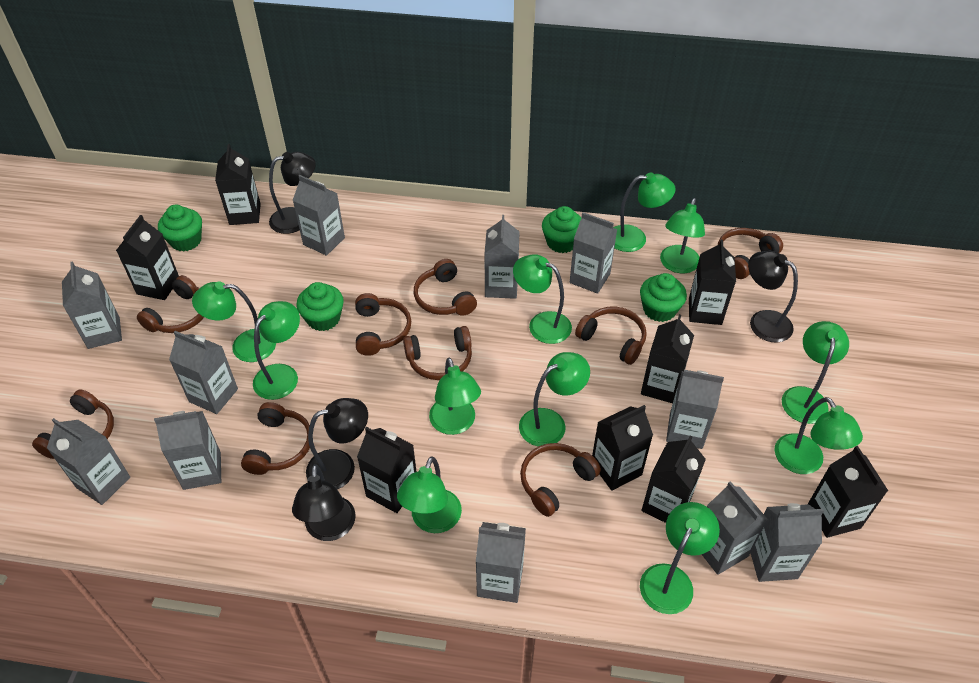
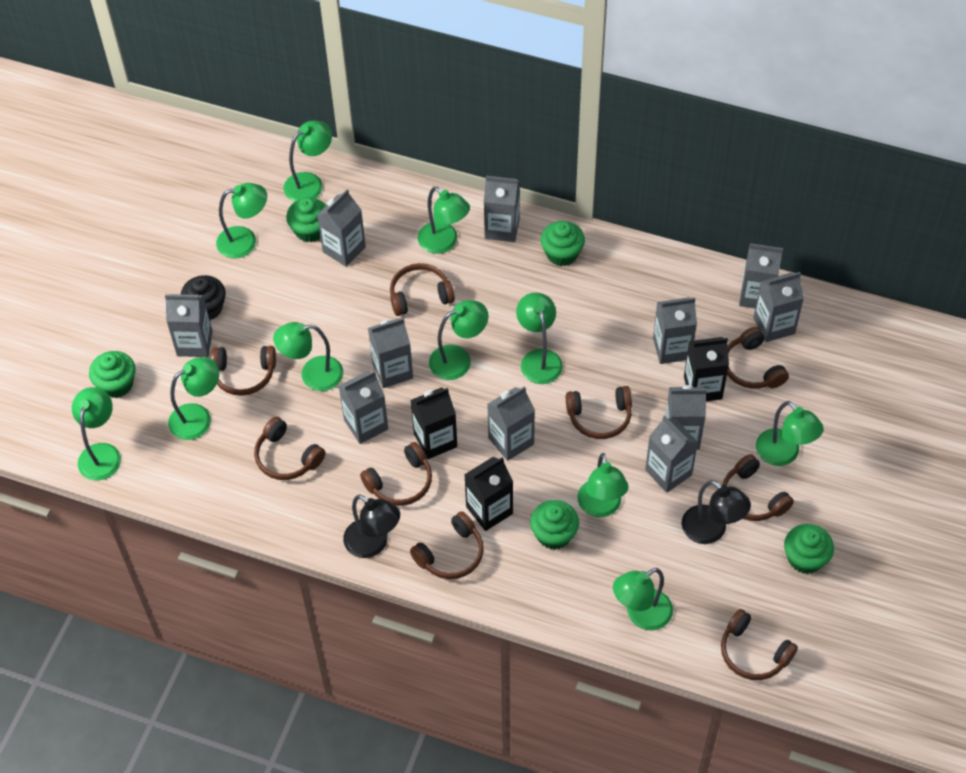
black carton: 8 -> 3
black cupcake: 0 -> 1
black lamp: 4 -> 2
green cupcake: 4 -> 5

